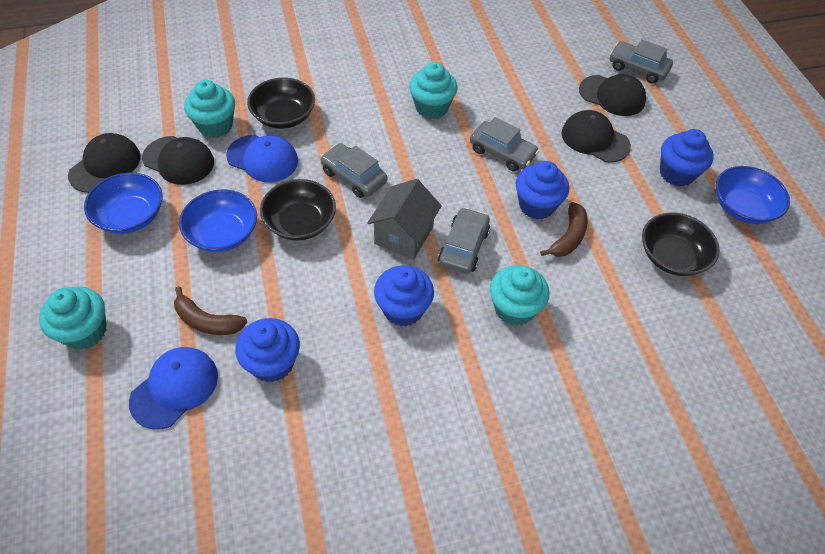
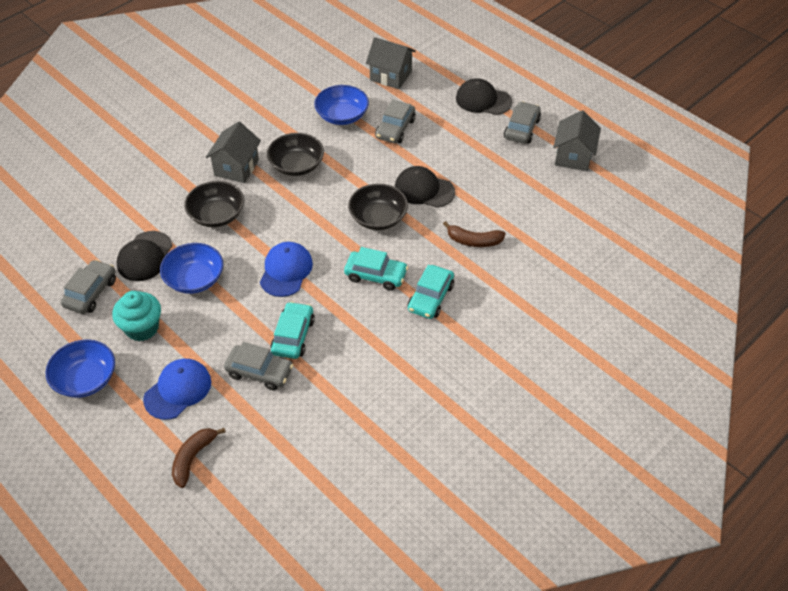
black cap: 4 -> 3
blue cupcake: 4 -> 0
grey house: 1 -> 3
turquoise car: 0 -> 3
turquoise cupcake: 4 -> 1

